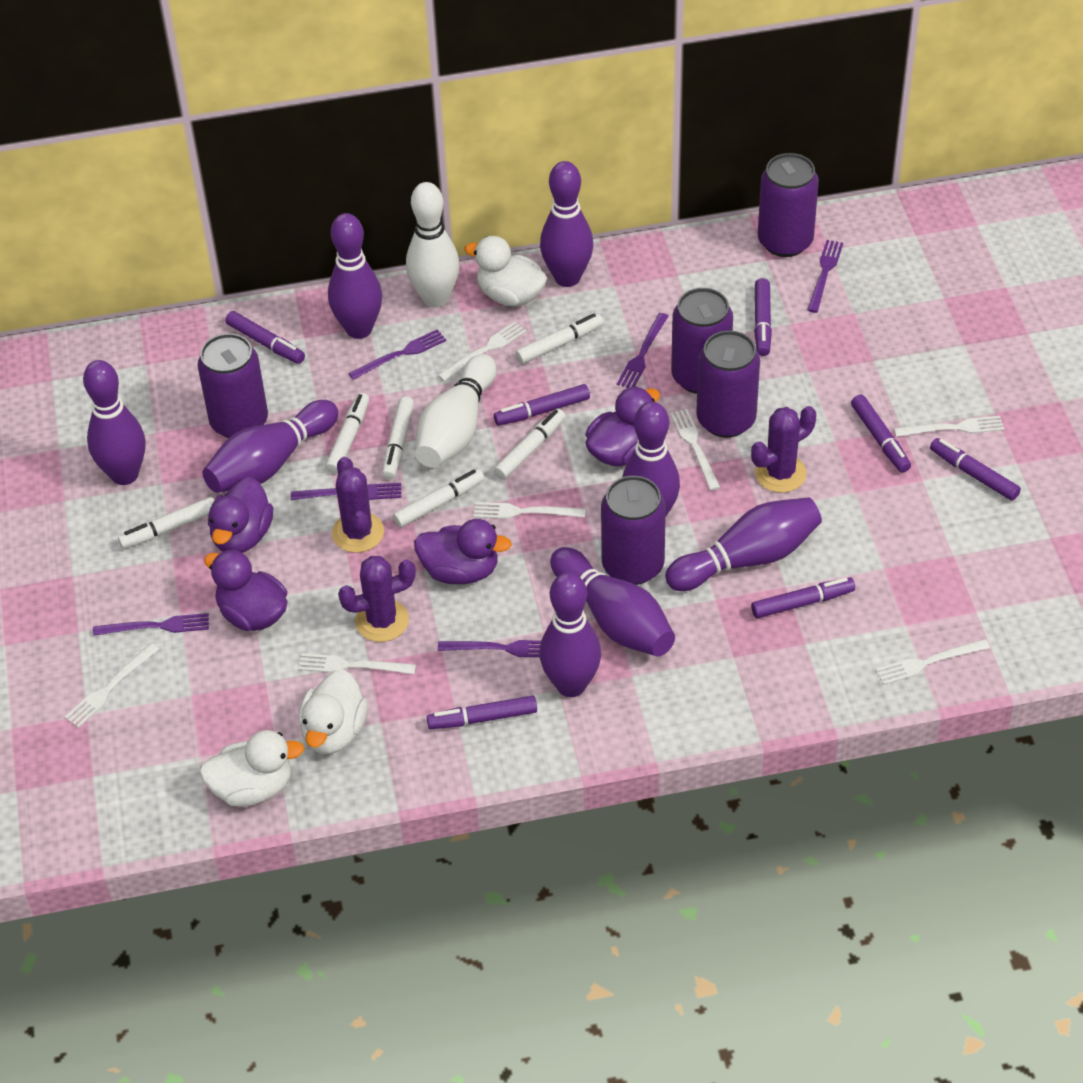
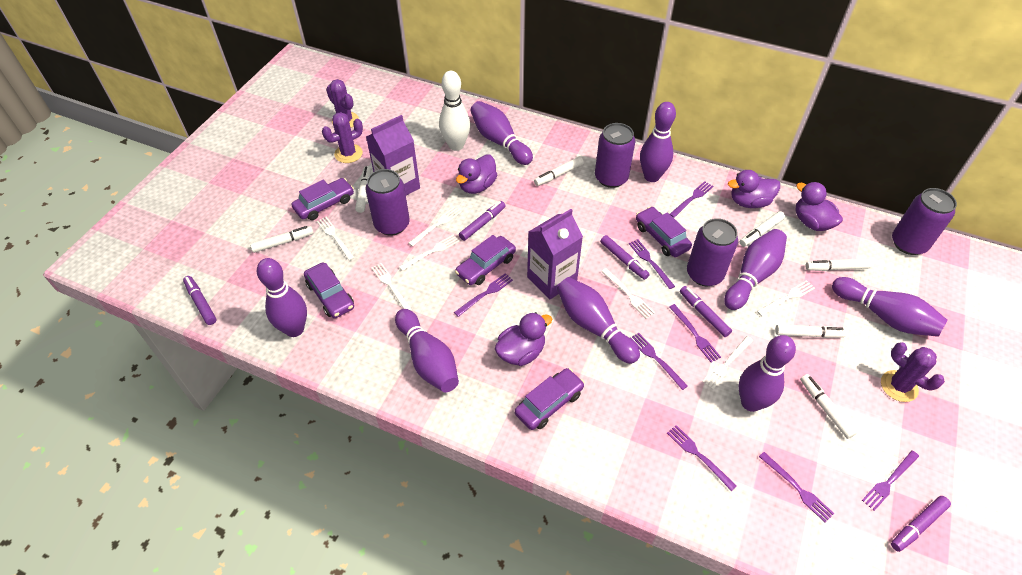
purple can: 5 -> 4
purple car: 0 -> 5
purple carton: 0 -> 2
purple fork: 6 -> 8
purple marker: 7 -> 5
white bowling pin: 2 -> 1
white duck: 3 -> 0
white marker: 6 -> 7

